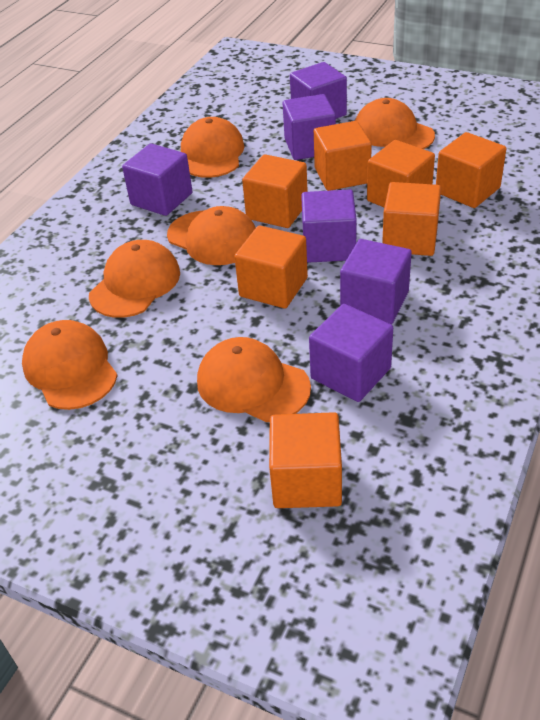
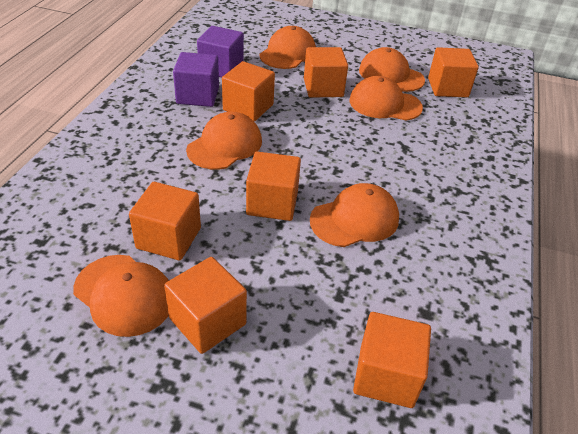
purple cube: 6 -> 2

